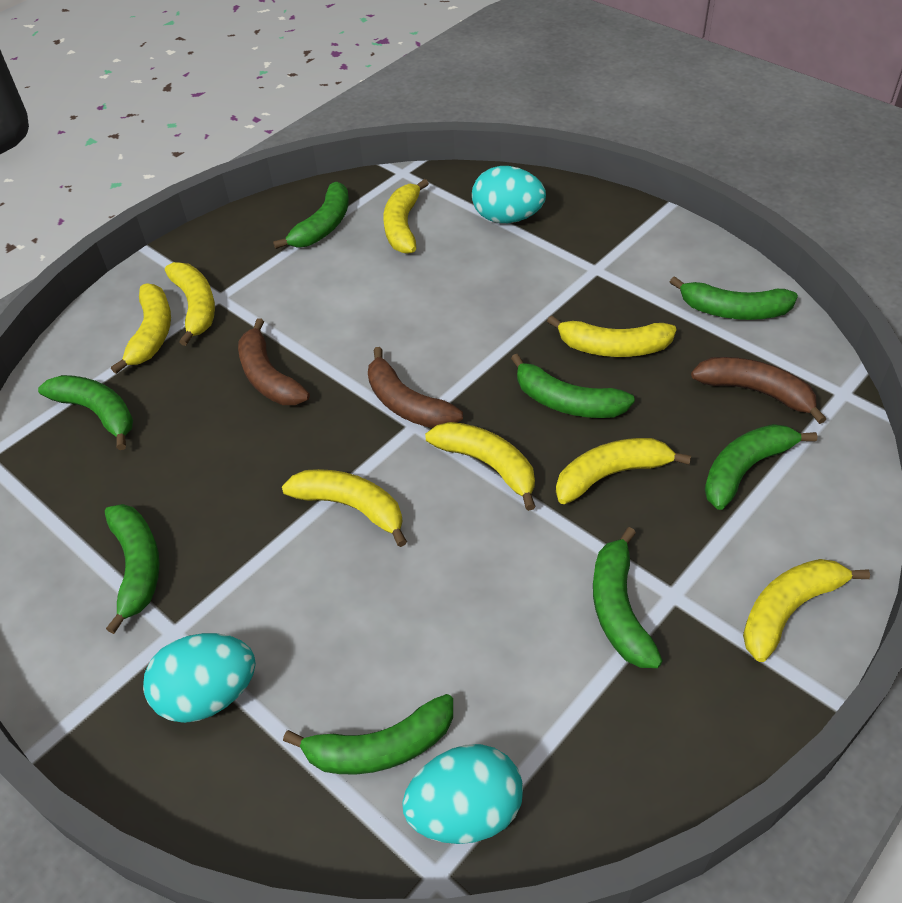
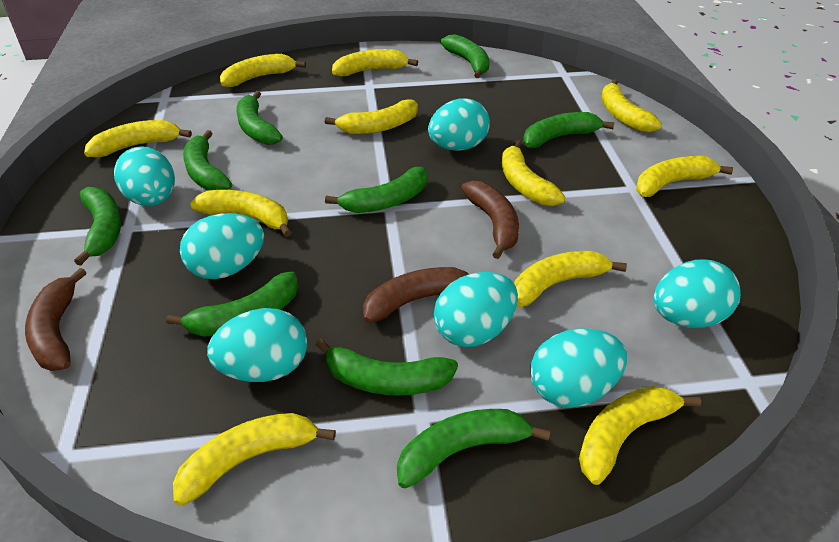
green banana: 8 -> 9
turquoise egg: 3 -> 7
yellow banana: 8 -> 11

